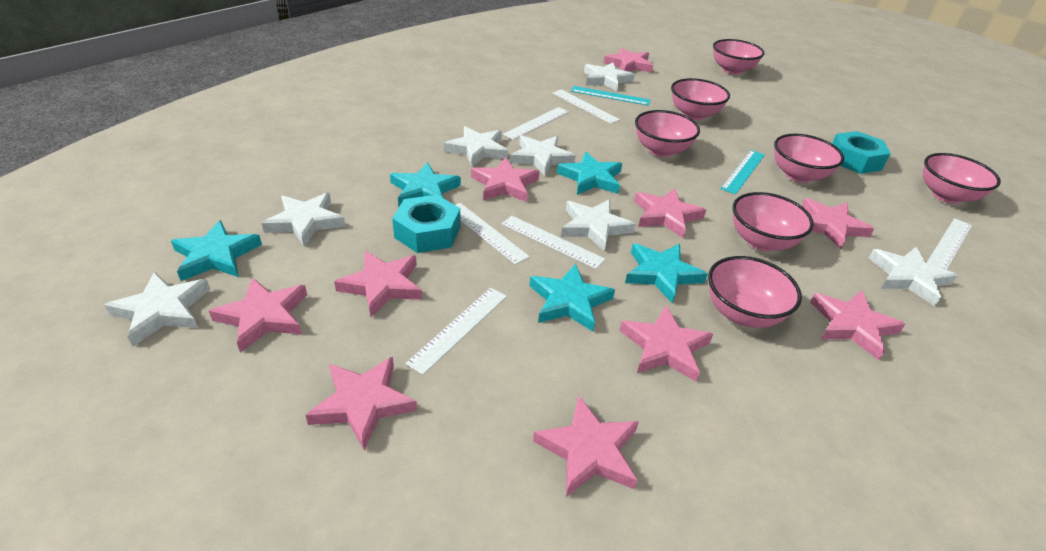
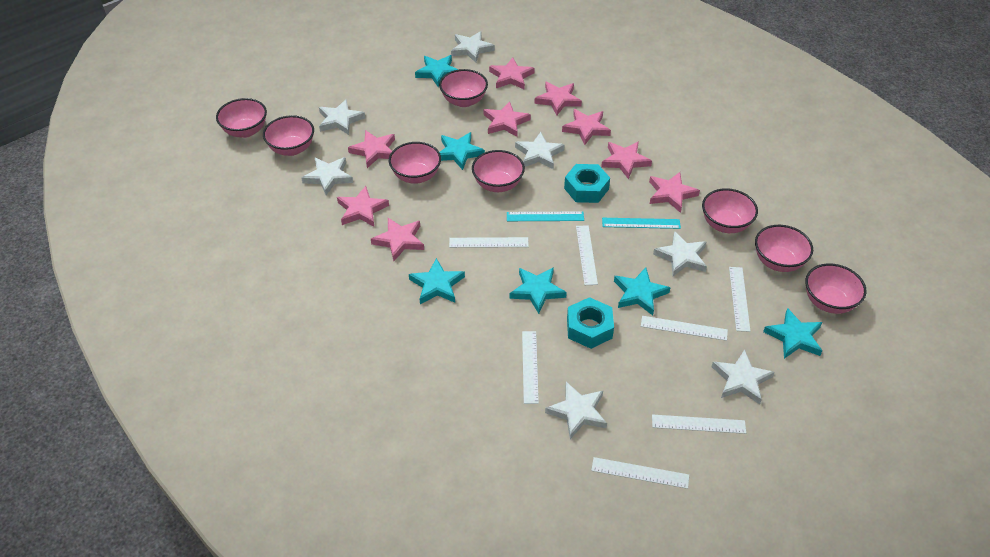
pink bowl: 7 -> 8
pink star: 10 -> 9
turquoise star: 5 -> 6
white ruler: 6 -> 7

